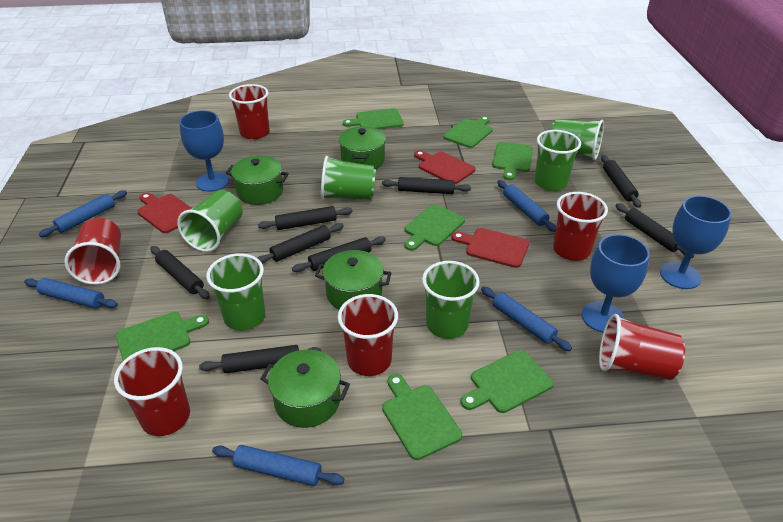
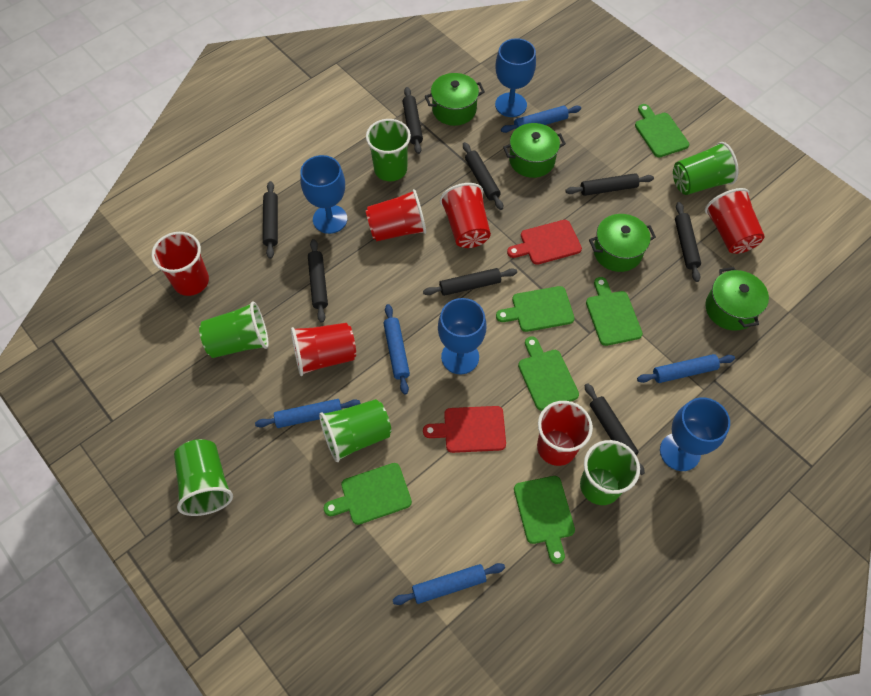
blue goblet: 3 -> 4
green cutting board: 7 -> 6
red cutting board: 3 -> 2

